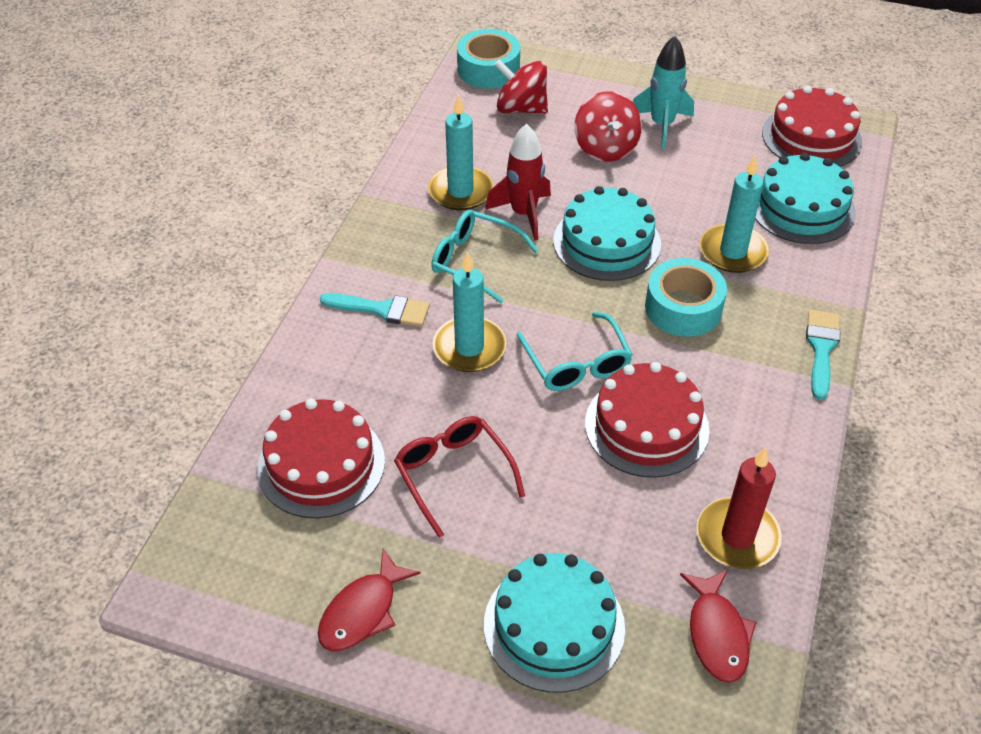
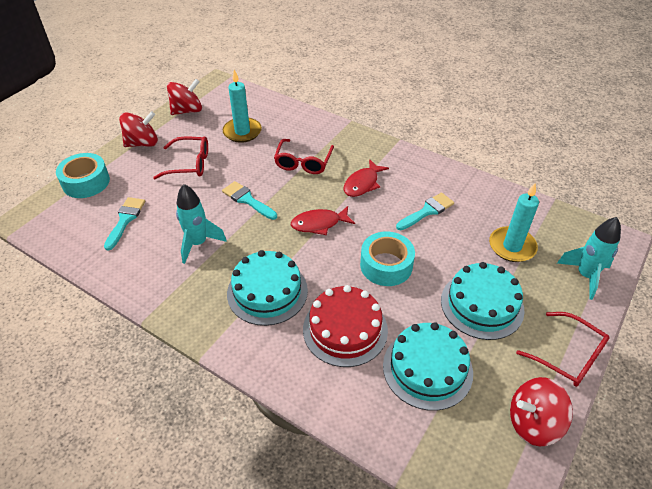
red cake: 3 -> 1
red candle: 1 -> 0
red glasses: 1 -> 3
red rocket: 1 -> 0
red spinning top: 2 -> 3
turquoise brush: 2 -> 3
turquoise candle: 3 -> 2
turquoise glasses: 2 -> 0
turquoise rocket: 1 -> 2

